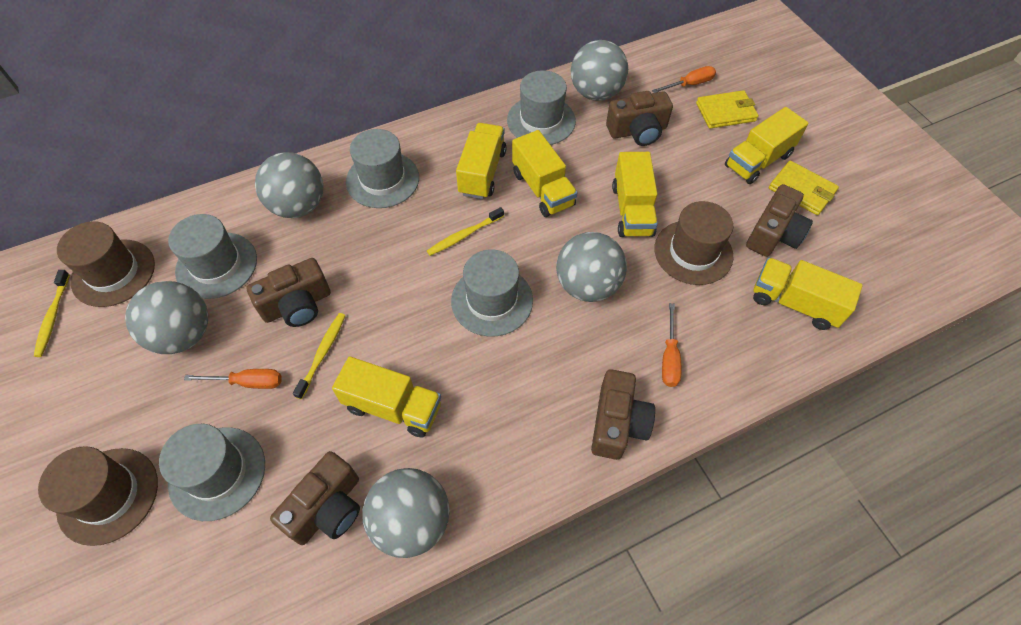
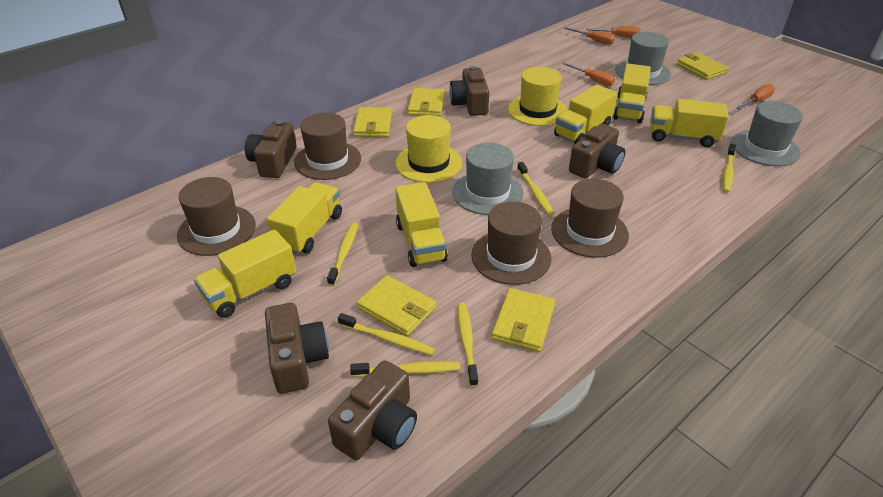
brown hat: 3 -> 4
grey ball: 5 -> 0
grey hat: 5 -> 3
orange screwdriver: 3 -> 4
yellow hat: 0 -> 2
yellow toothbrush: 3 -> 6
yellow wallet: 2 -> 5

